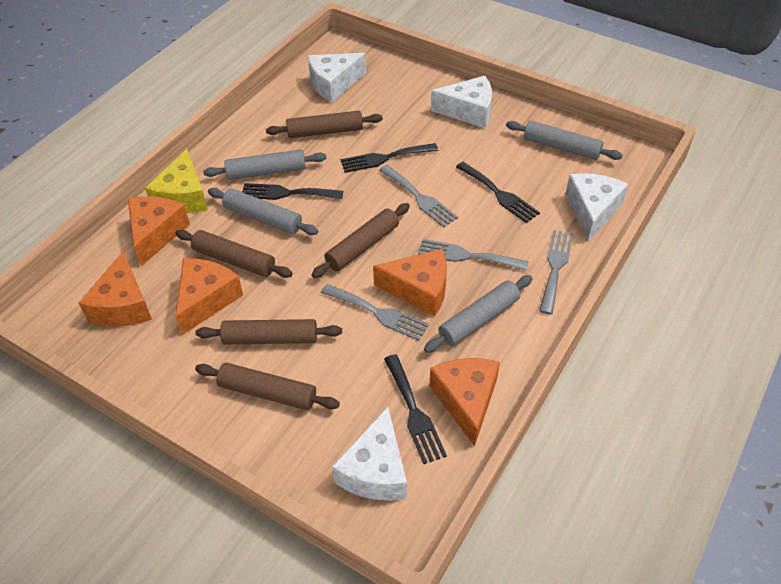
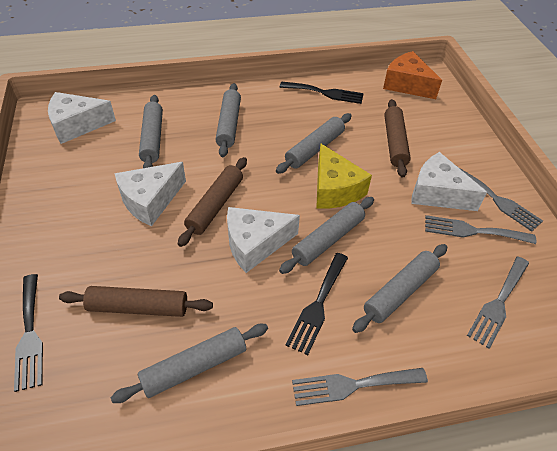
black fork: 4 -> 3
brown rolling pin: 5 -> 3
grey rolling pin: 4 -> 6
orange cheese: 5 -> 1

